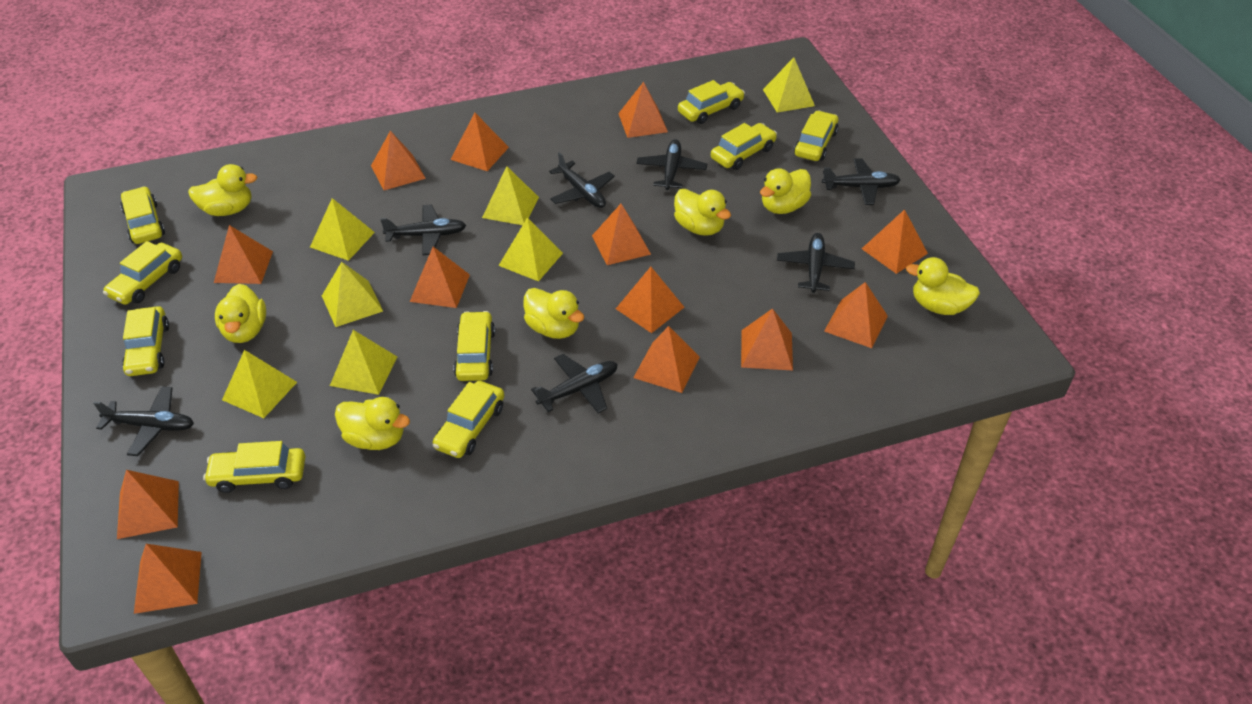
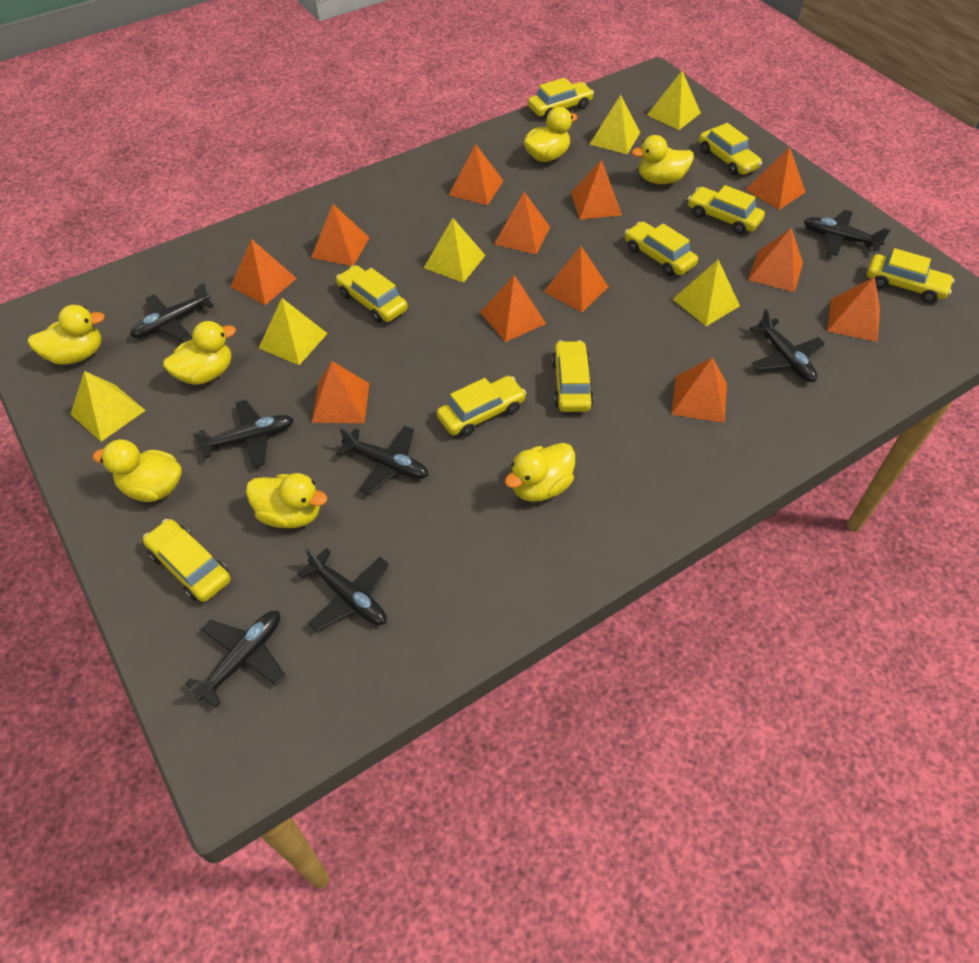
orange pyramid: 13 -> 12
yellow pyramid: 7 -> 6

